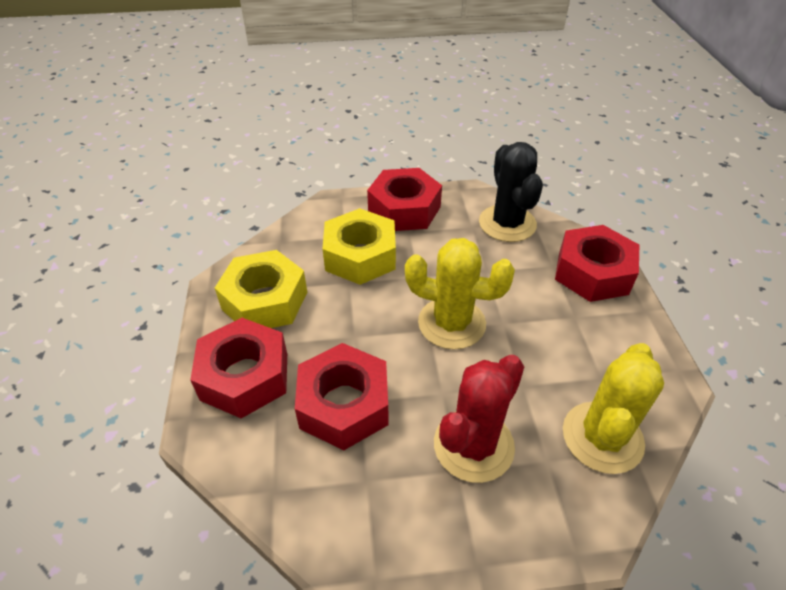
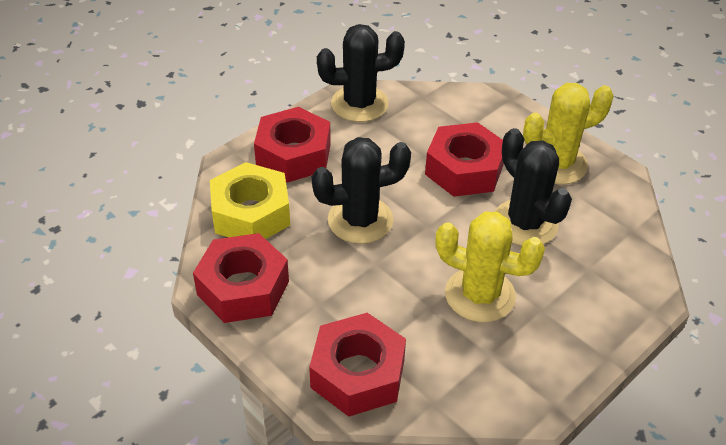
black cactus: 1 -> 3
red cactus: 1 -> 0
yellow nut: 2 -> 1

